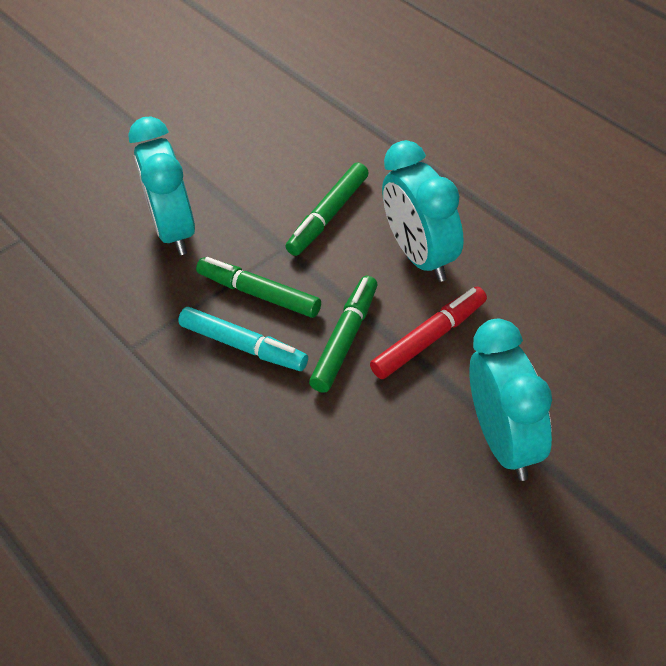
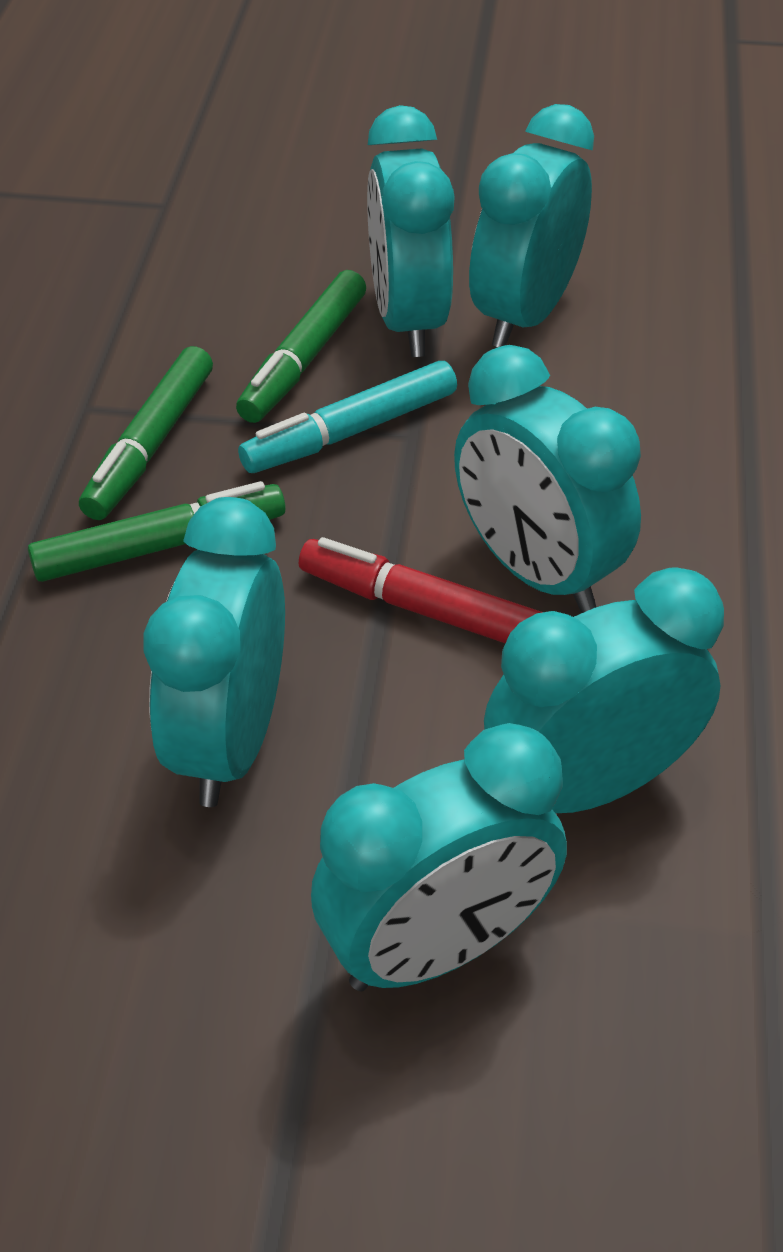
turquoise clock: 3 -> 6

